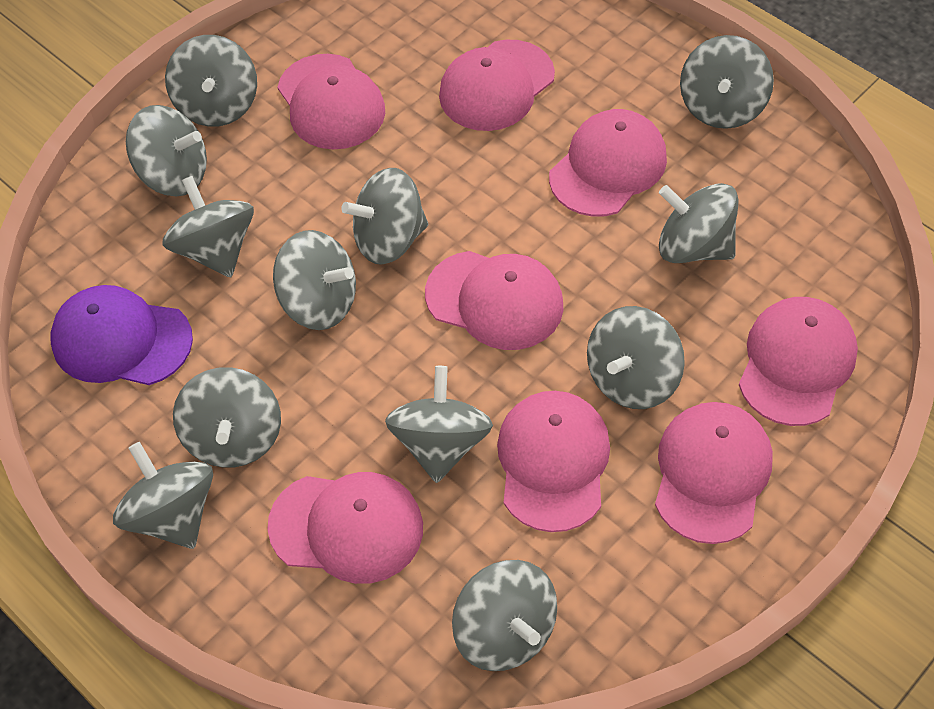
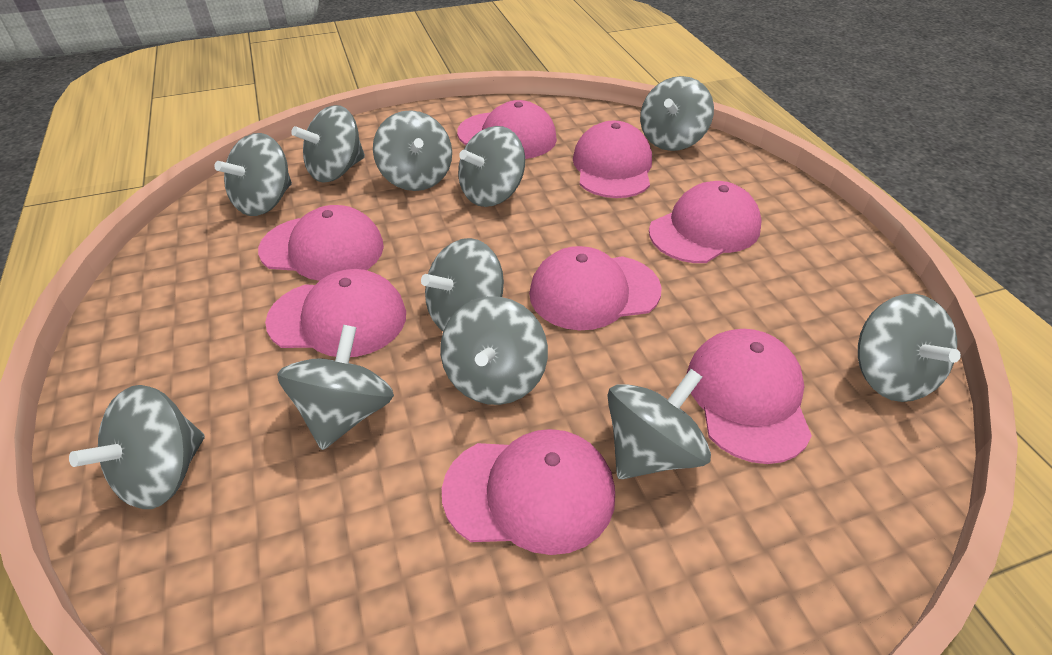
grey spinning top: 12 -> 11
purple cap: 1 -> 0

